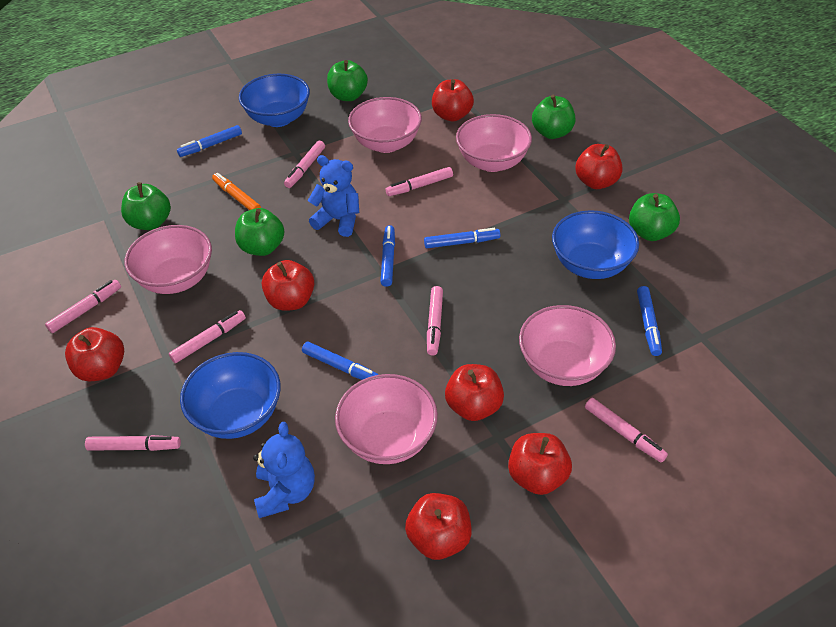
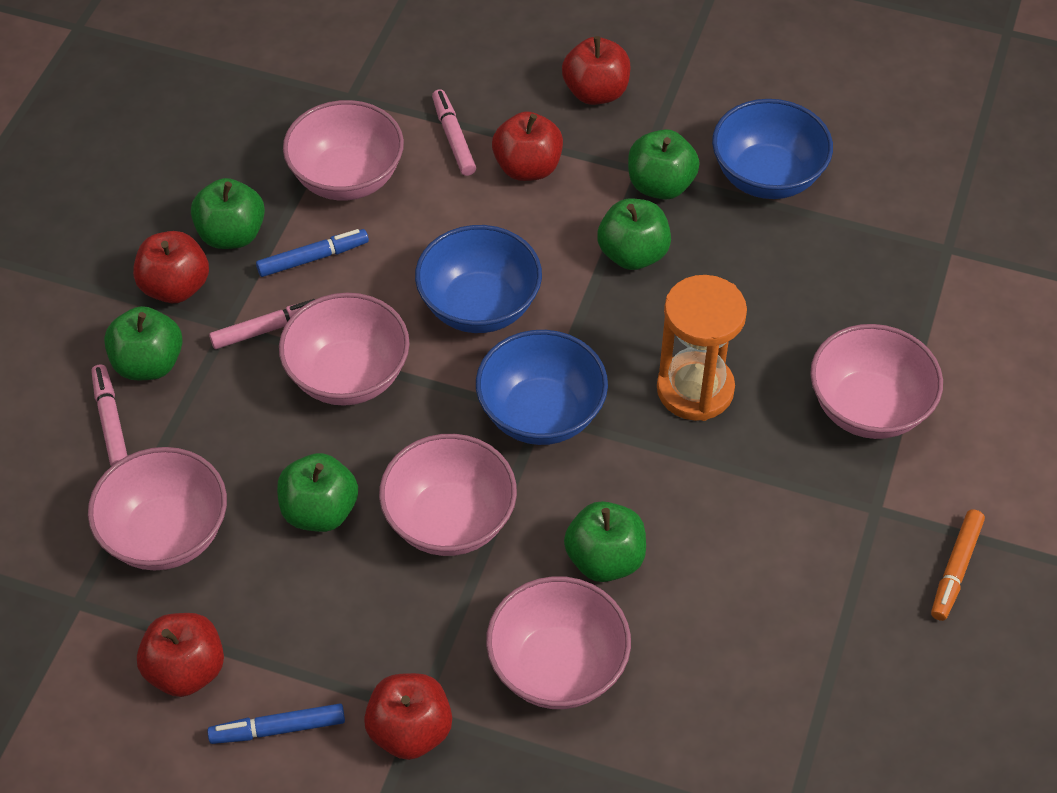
blue marker: 5 -> 2
blue teddy bear: 2 -> 0
green apple: 5 -> 6
orange hourglass: 0 -> 1
pink bowl: 5 -> 6
pink marker: 7 -> 3
red apple: 7 -> 5

